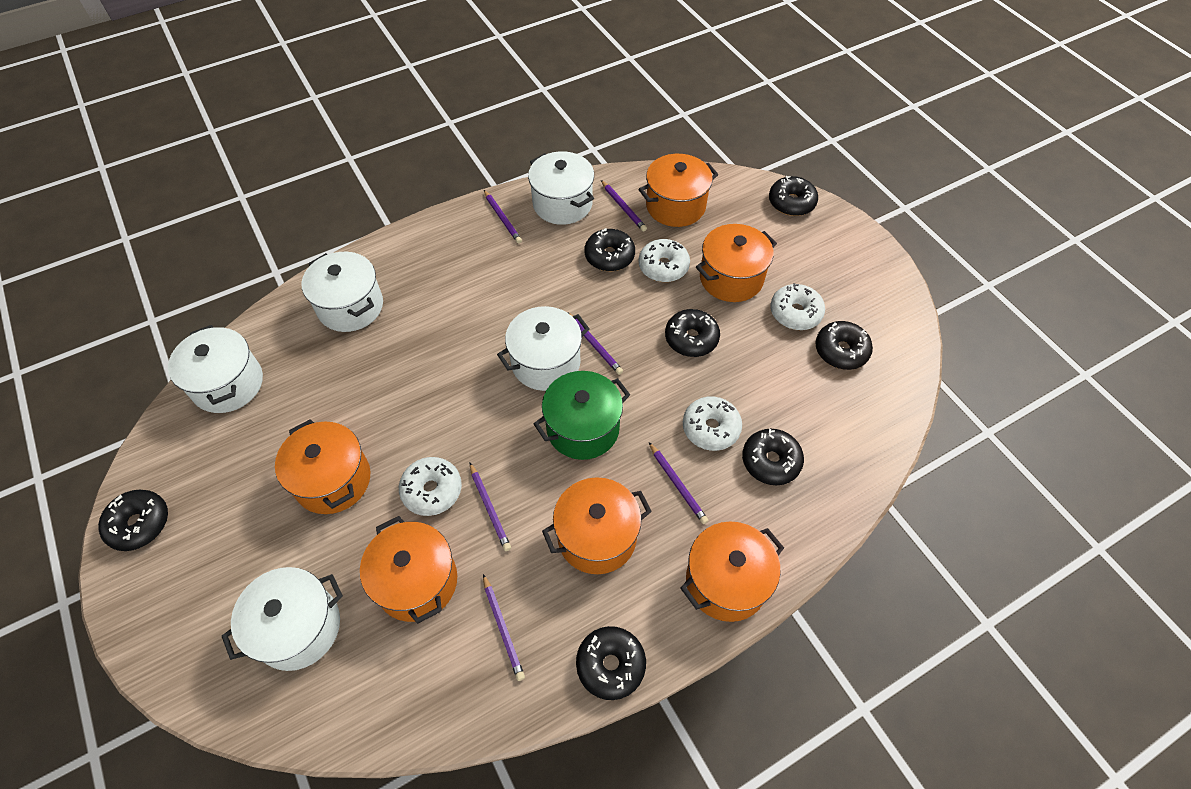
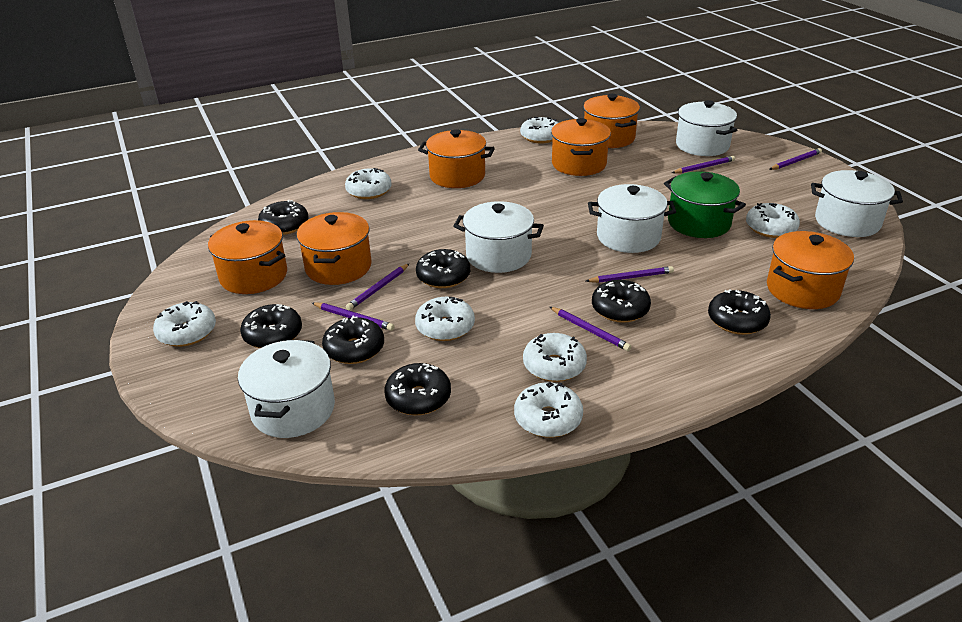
white donut: 4 -> 7

